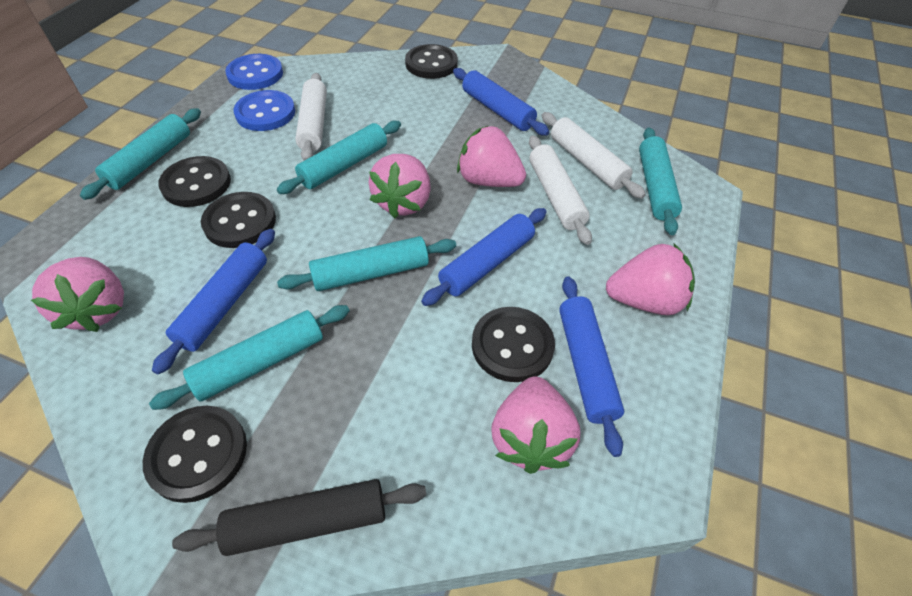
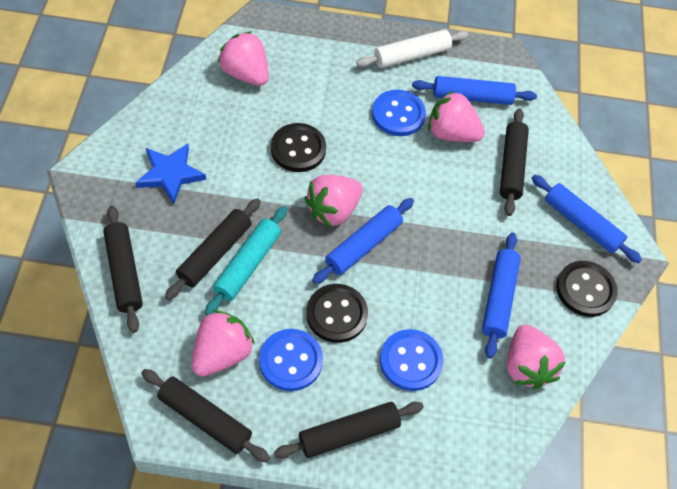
black button: 5 -> 3
black rolling pin: 1 -> 5
blue button: 2 -> 3
blue star: 0 -> 1
turquoise rolling pin: 5 -> 1
white rolling pin: 3 -> 1

